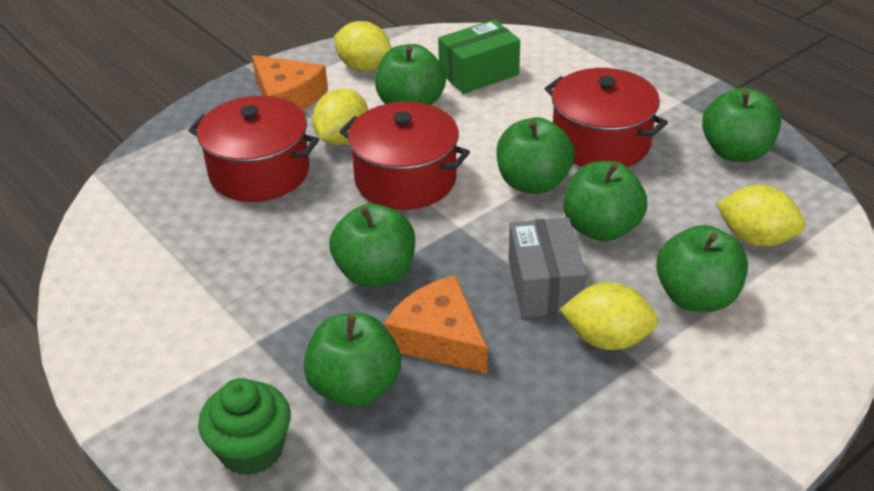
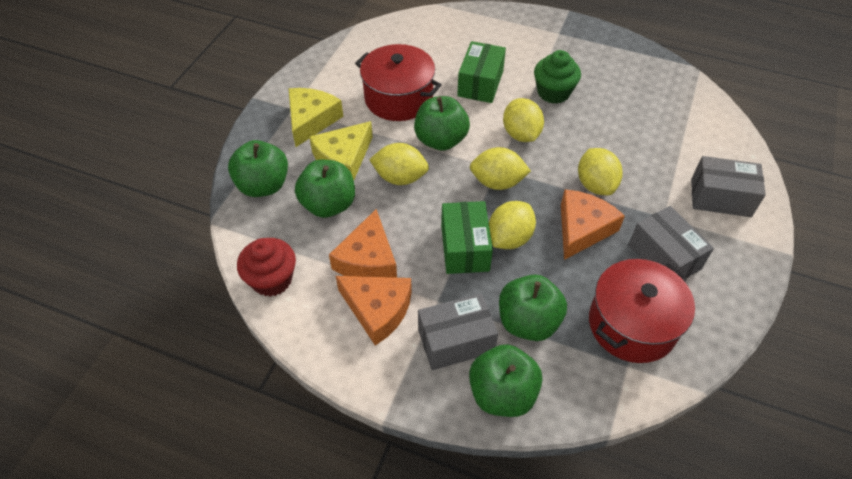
green apple: 7 -> 5
green box: 1 -> 2
grey box: 1 -> 3
orange cheese: 2 -> 3
red cupcake: 0 -> 1
red pot: 3 -> 2
yellow cheese: 0 -> 2
yellow lemon: 4 -> 5

